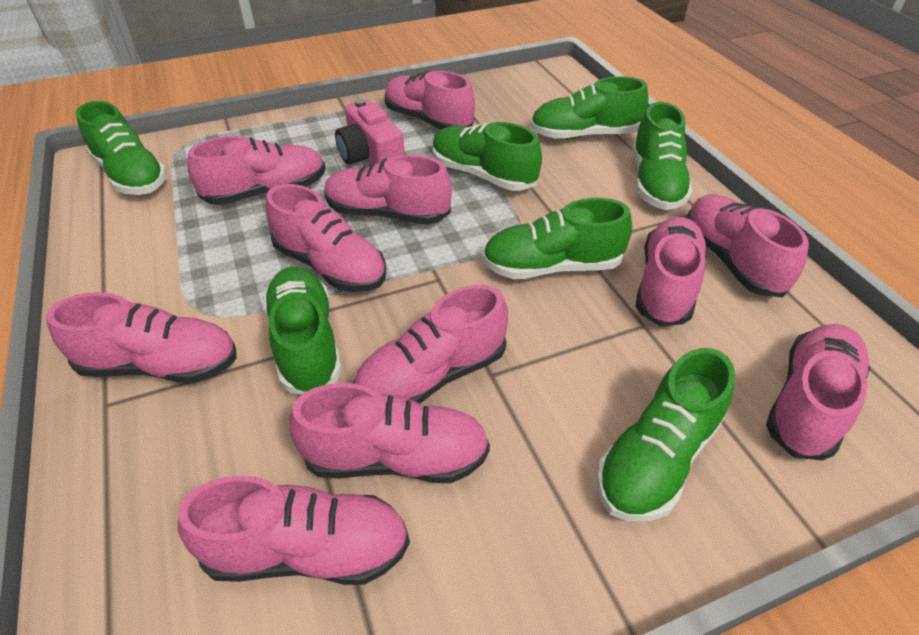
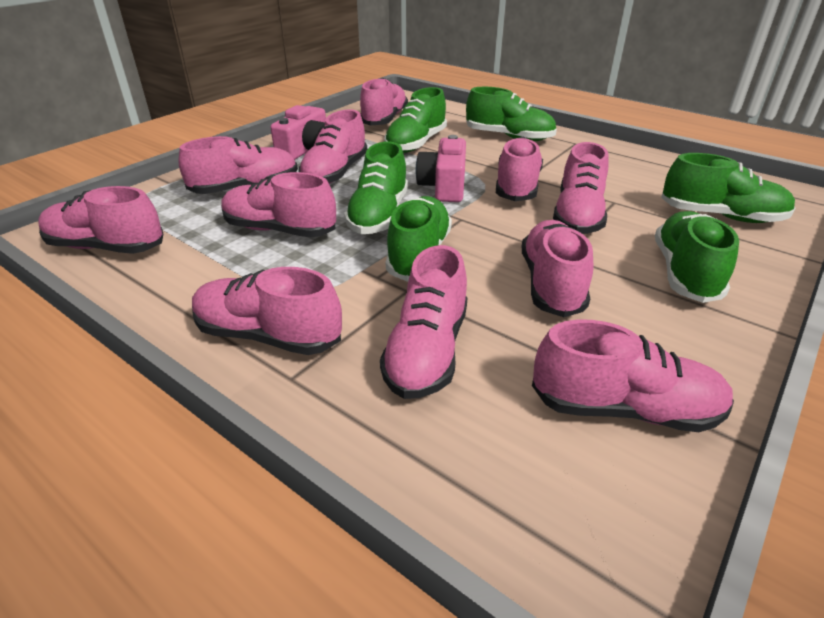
green shoe: 7 -> 6
pink camera: 1 -> 2

